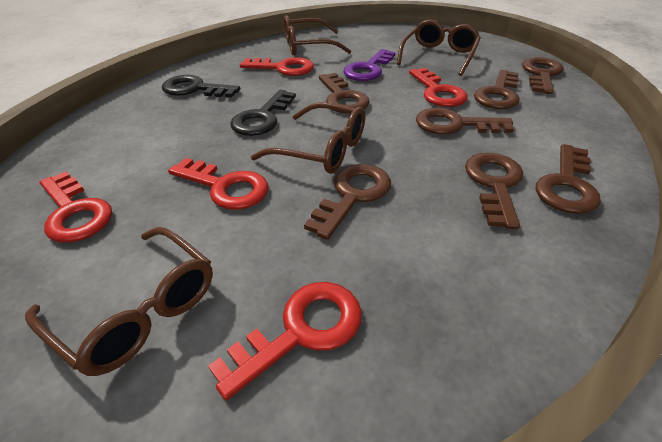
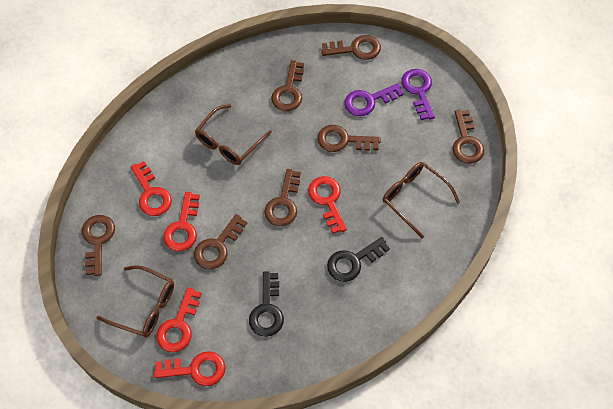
brown glasses: 4 -> 3
purple key: 1 -> 2

